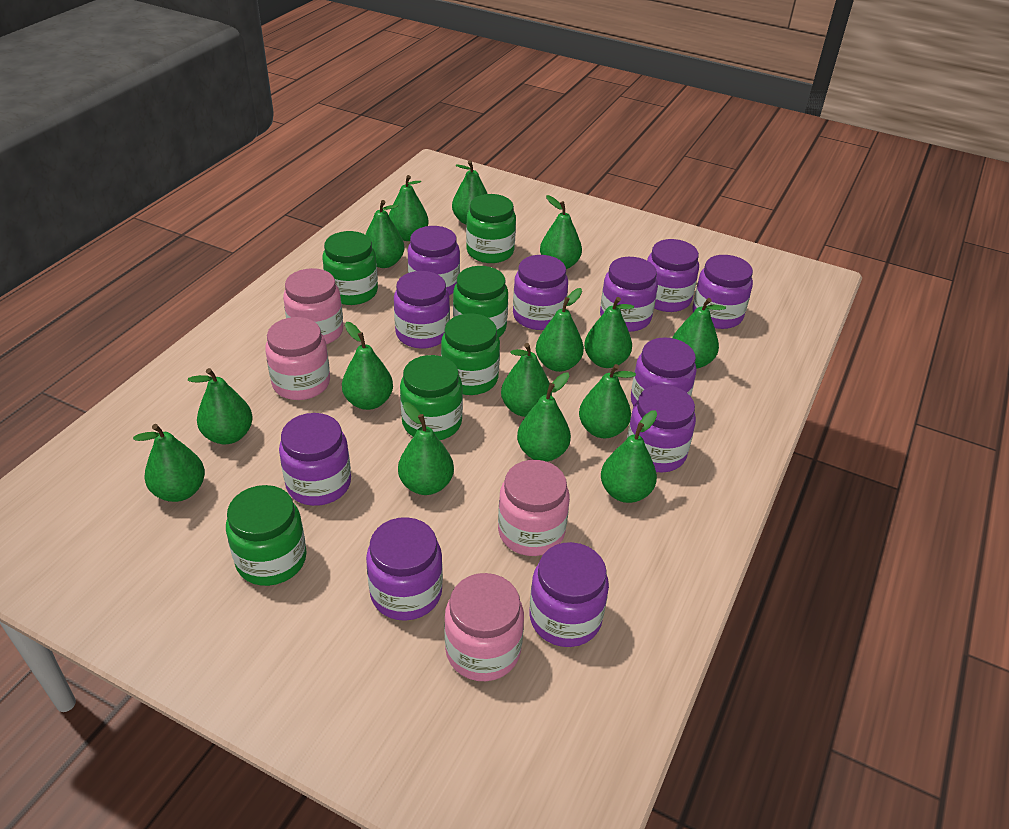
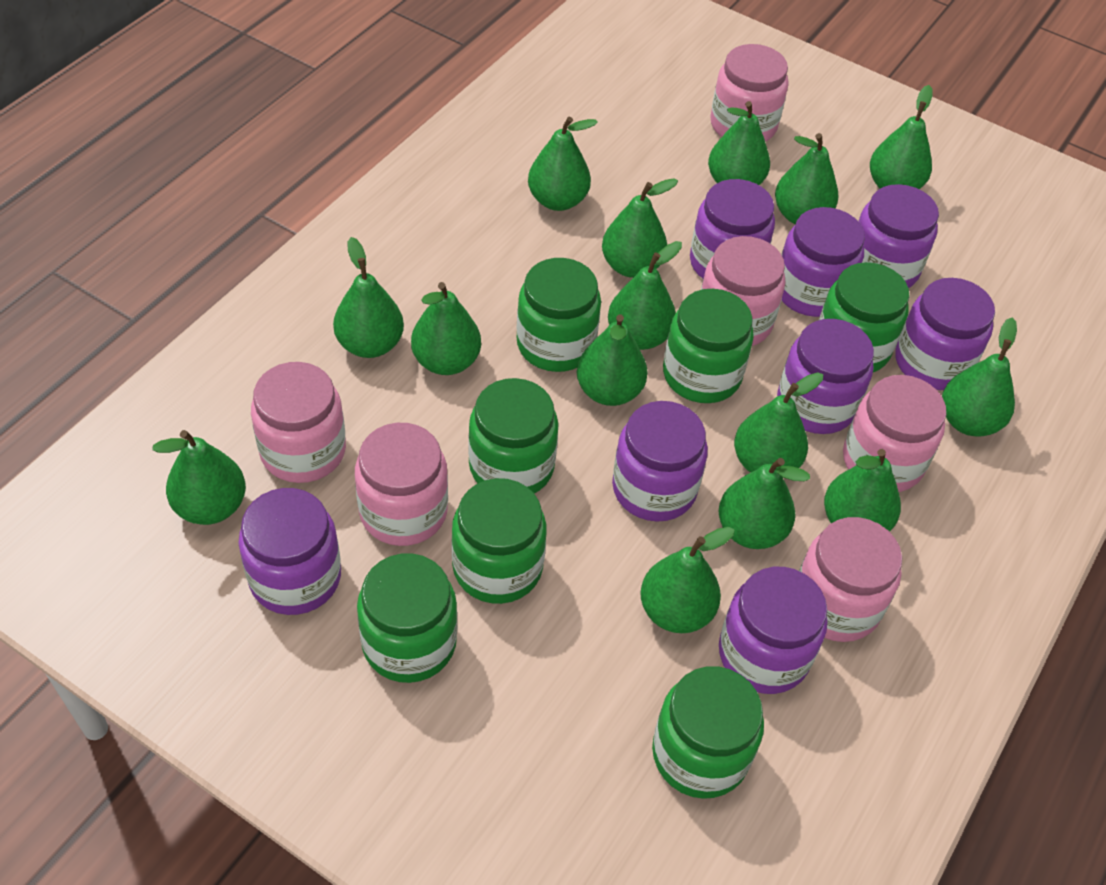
green jar: 6 -> 7
pink jar: 4 -> 6
purple jar: 11 -> 8

